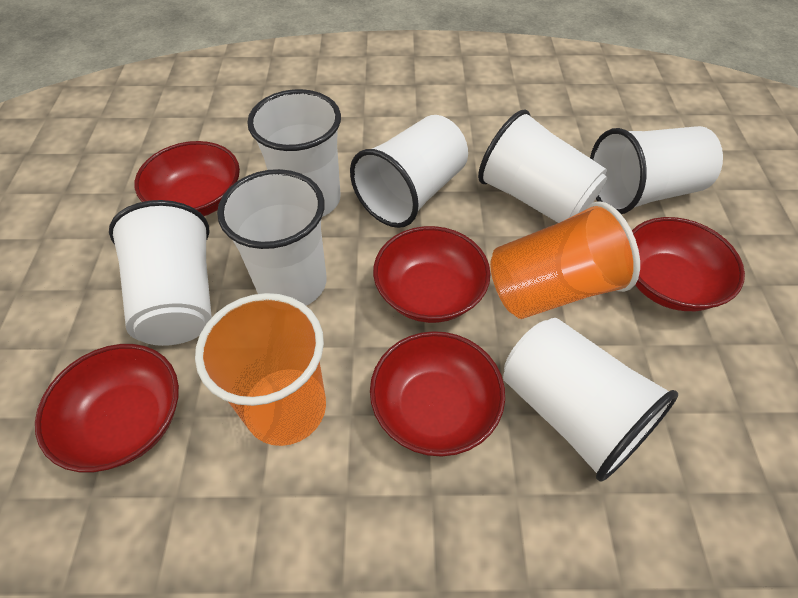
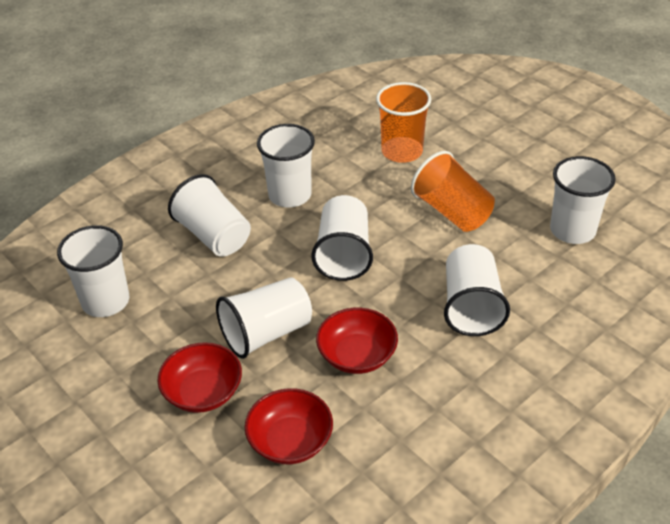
red bowl: 5 -> 3

